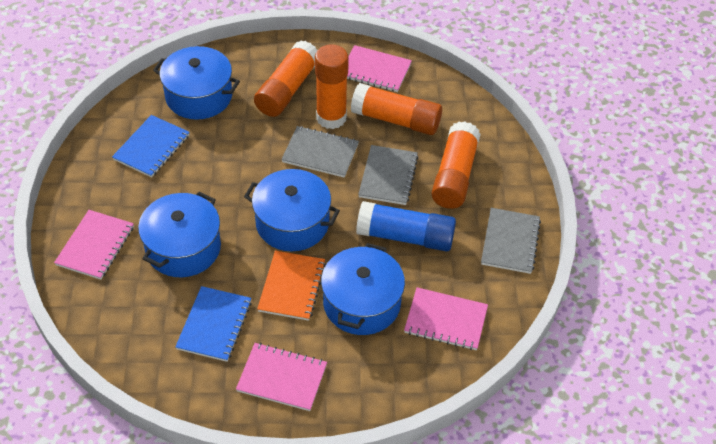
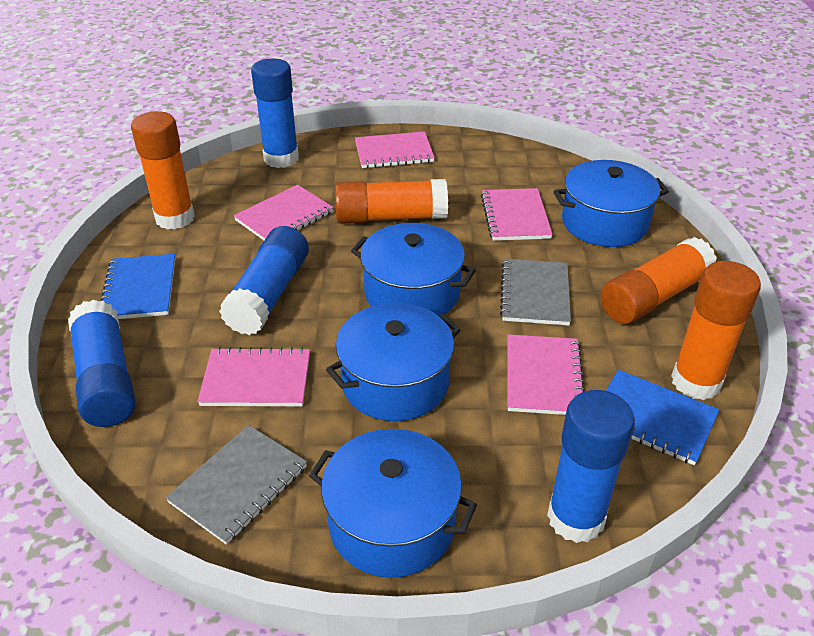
blue glue stick: 1 -> 4
grey notebook: 3 -> 2
orange notebook: 1 -> 0
pink notebook: 4 -> 5

